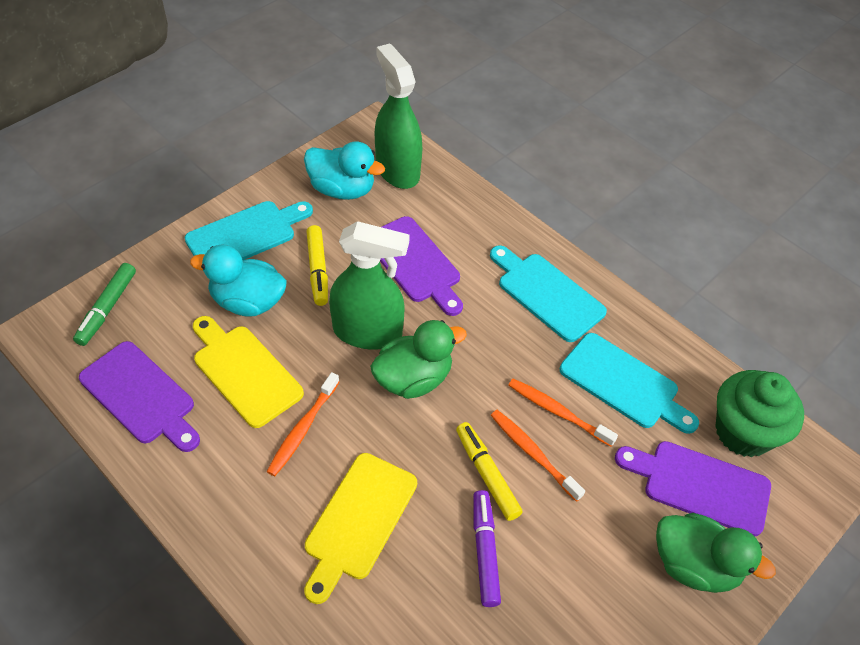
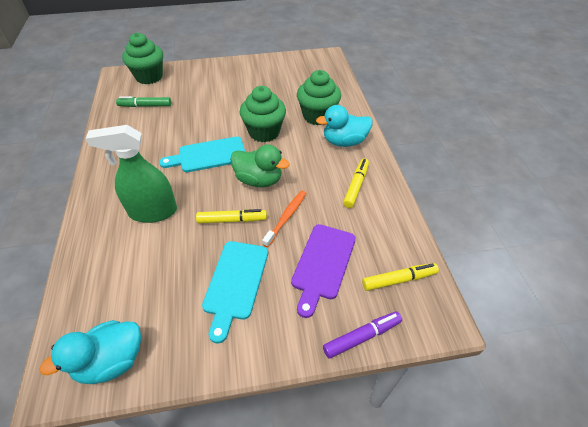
green cupcake: 1 -> 3
green duck: 2 -> 1
green spray bottle: 2 -> 1
orange toothbrush: 3 -> 1
purple cutting board: 3 -> 1
turquoise cutting board: 3 -> 2
yellow cutting board: 2 -> 0
yellow marker: 2 -> 3

